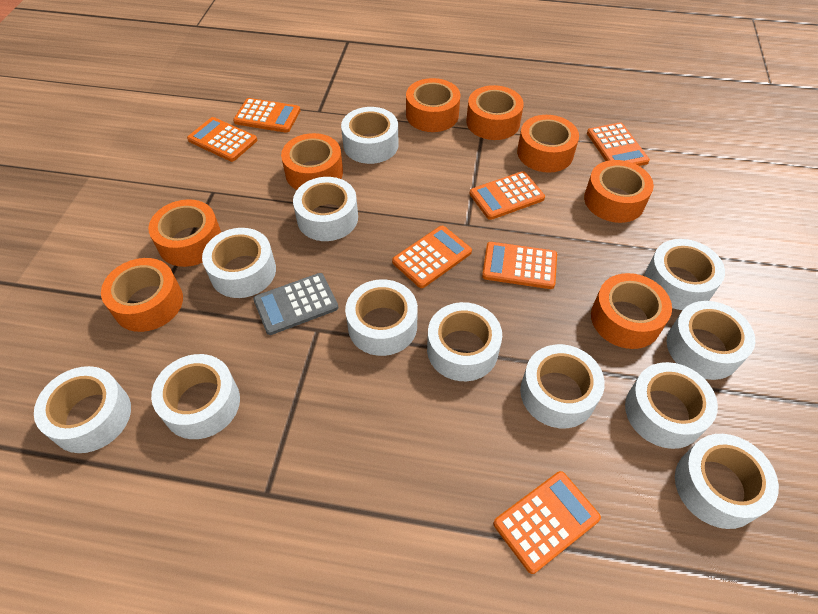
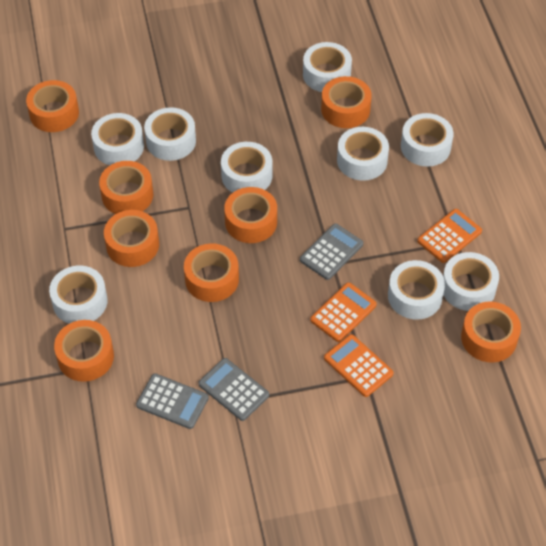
grey calculator: 1 -> 3
orange calculator: 7 -> 3
white tape: 12 -> 9

